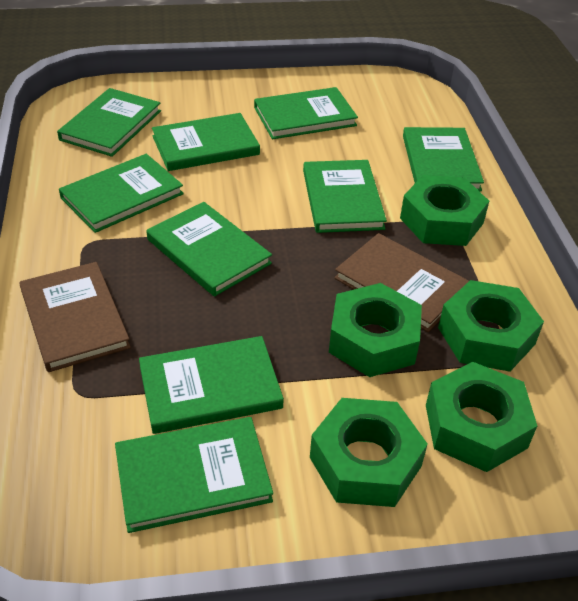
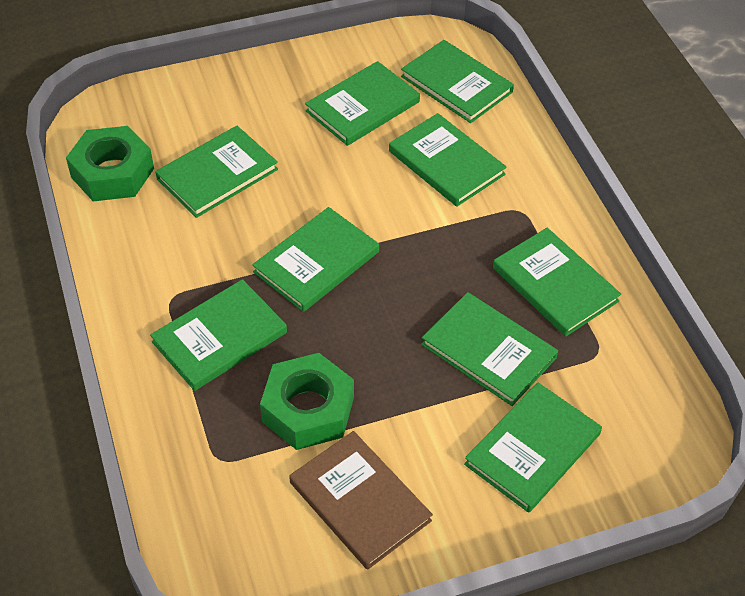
brown book: 2 -> 1
green nut: 5 -> 2

